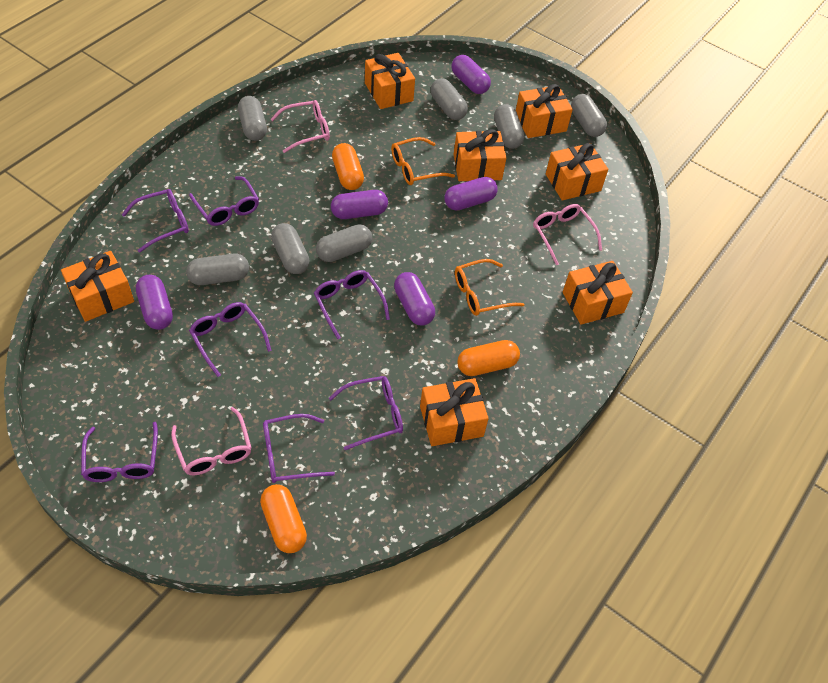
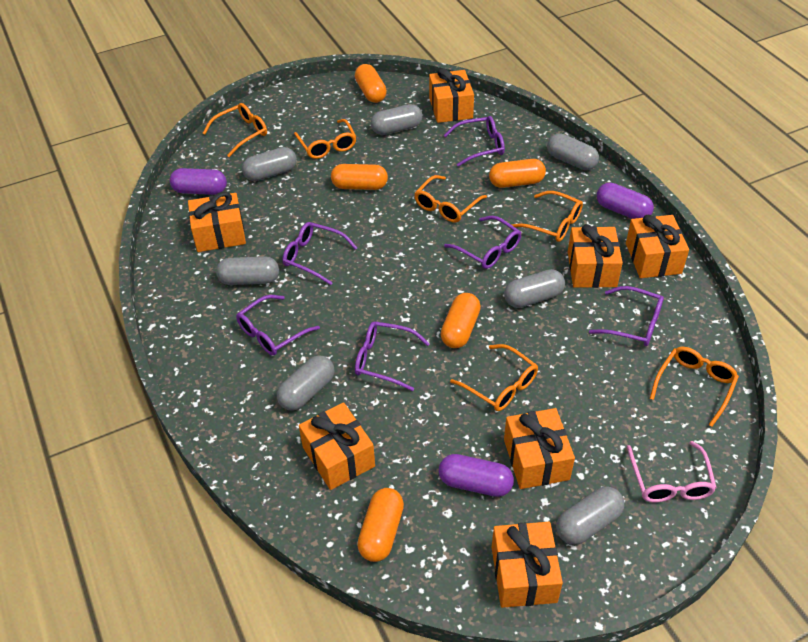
orange capsule: 3 -> 5
orange glasses: 2 -> 6
pink glasses: 3 -> 1
purple capsule: 5 -> 3
purple glasses: 7 -> 6

